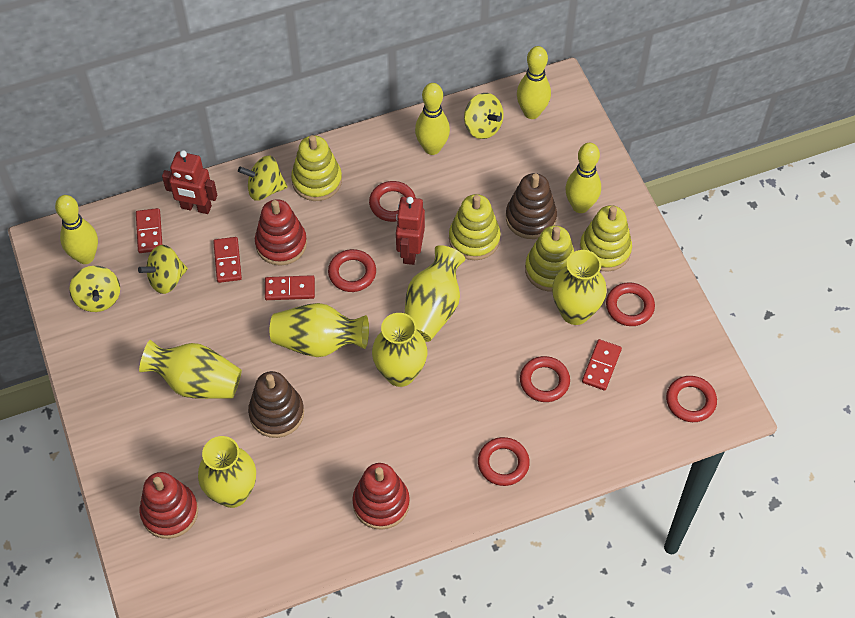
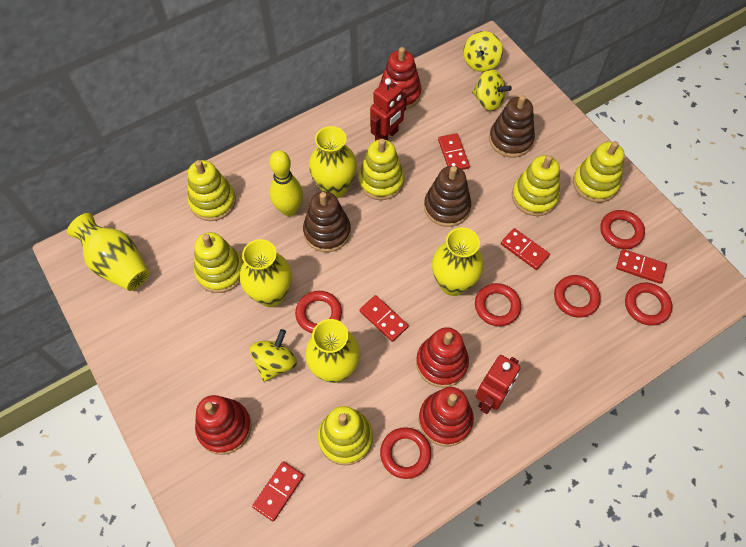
brown stacking toy: 2 -> 3
red domino: 4 -> 5
red stacking toy: 3 -> 4
yellow bowling pin: 4 -> 1
yellow spinning top: 4 -> 3
yellow stacking toy: 4 -> 6
yellow vase: 6 -> 5

